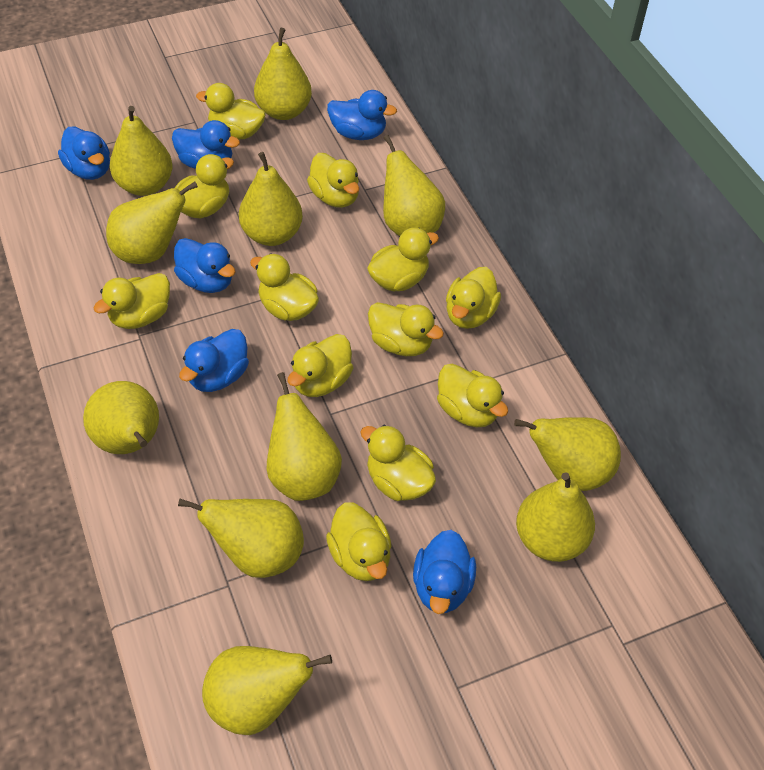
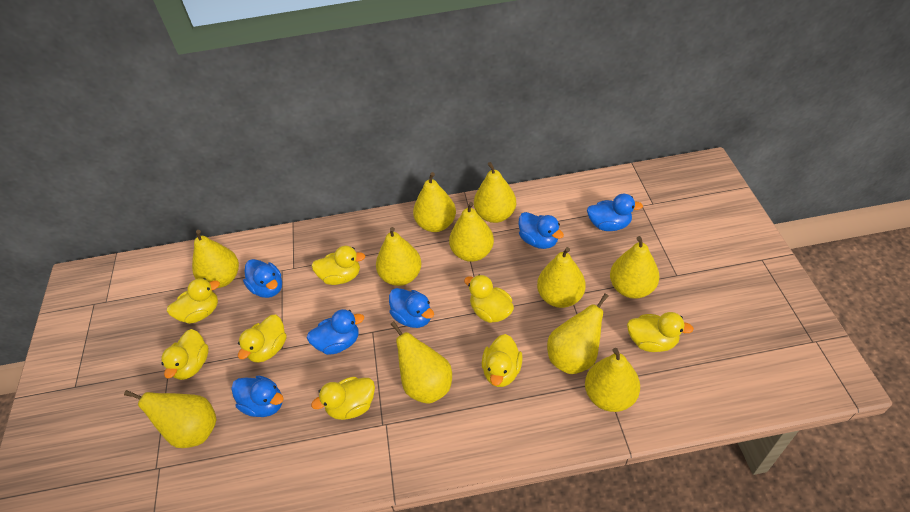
yellow duck: 12 -> 8

